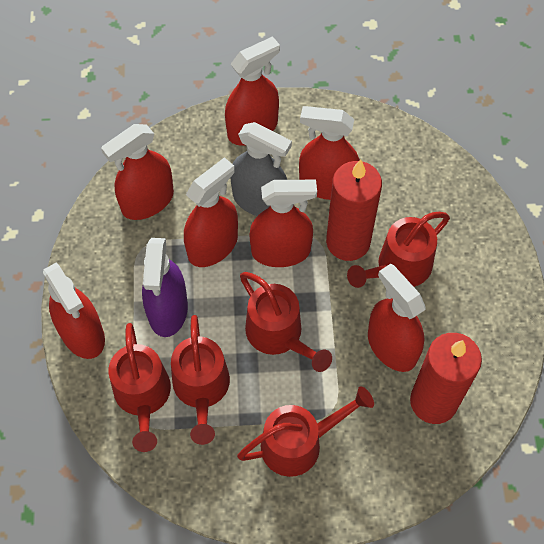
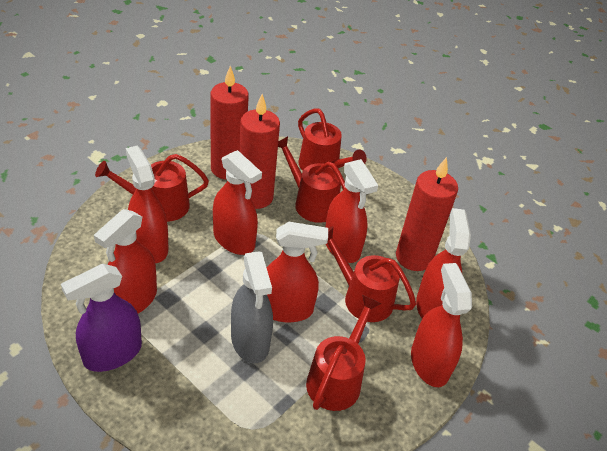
red candle: 2 -> 3

